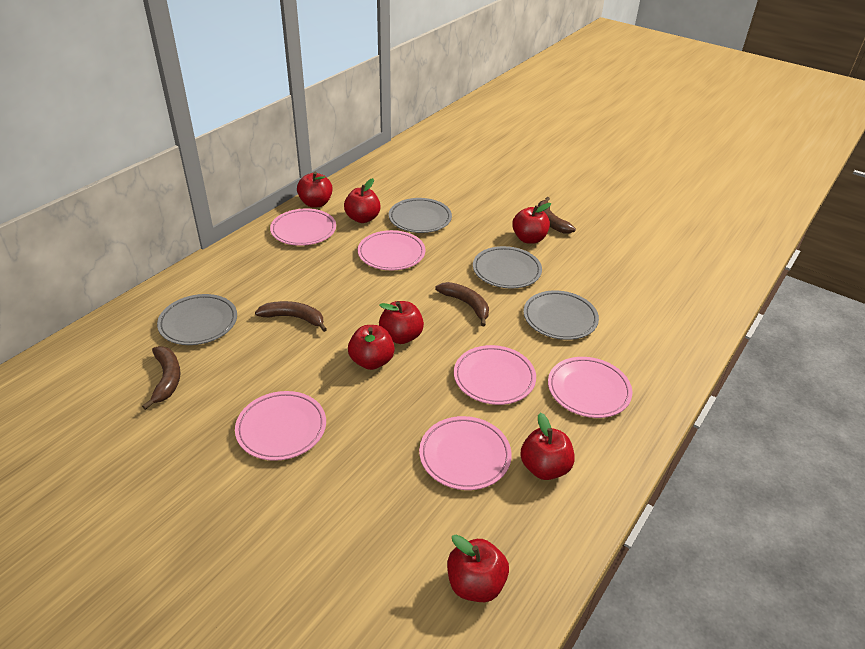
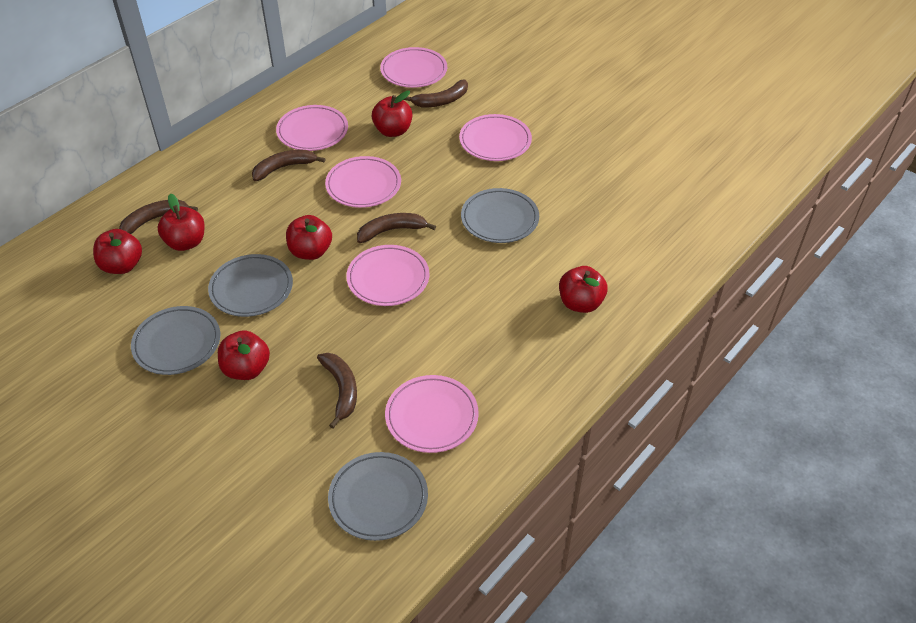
brown banana: 4 -> 5
red apple: 7 -> 6

